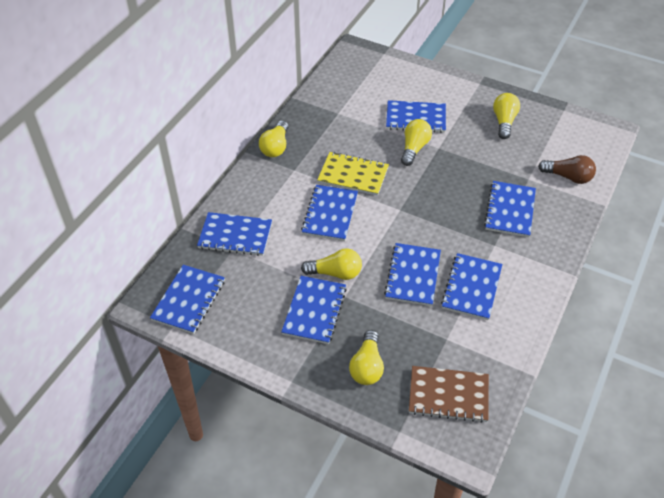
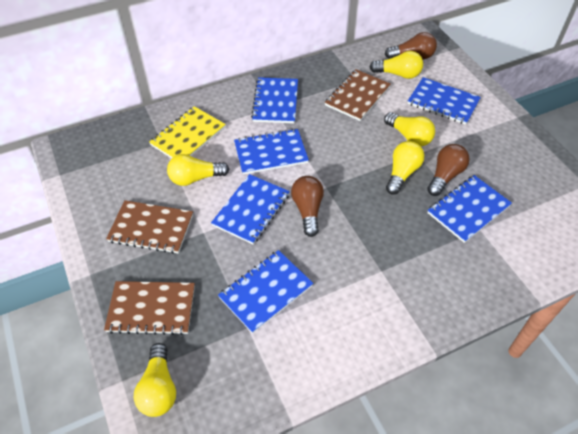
blue notebook: 8 -> 6
brown light bulb: 1 -> 3
brown notebook: 1 -> 3

